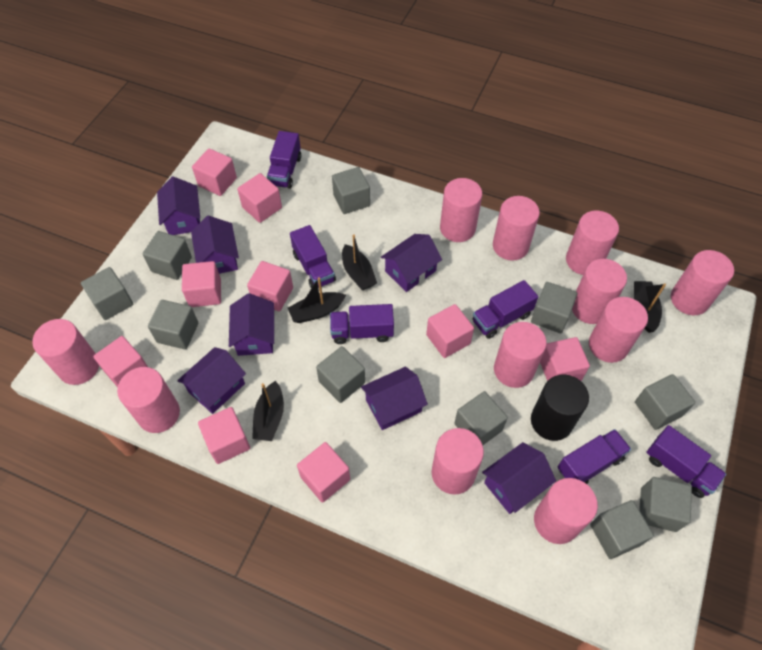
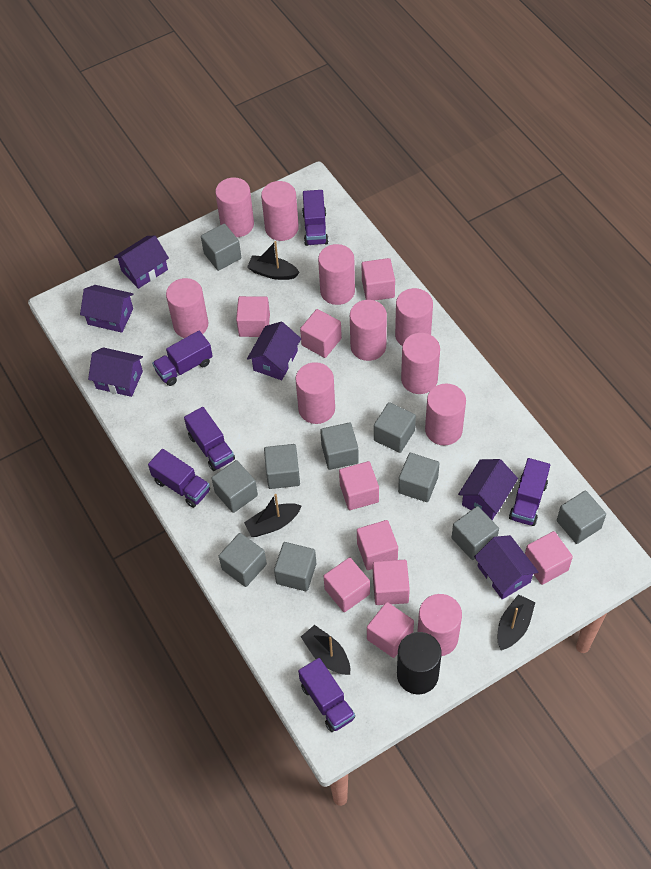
pink cylinder: 11 -> 10
purple house: 7 -> 6

